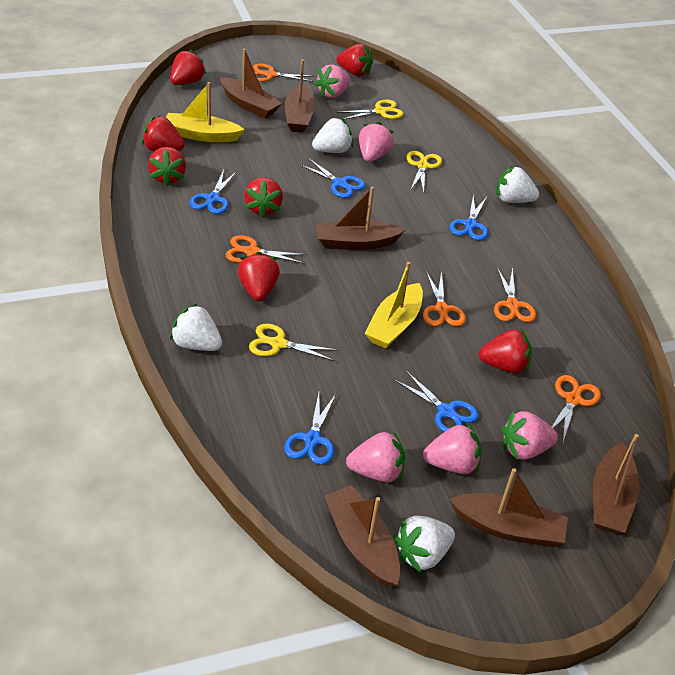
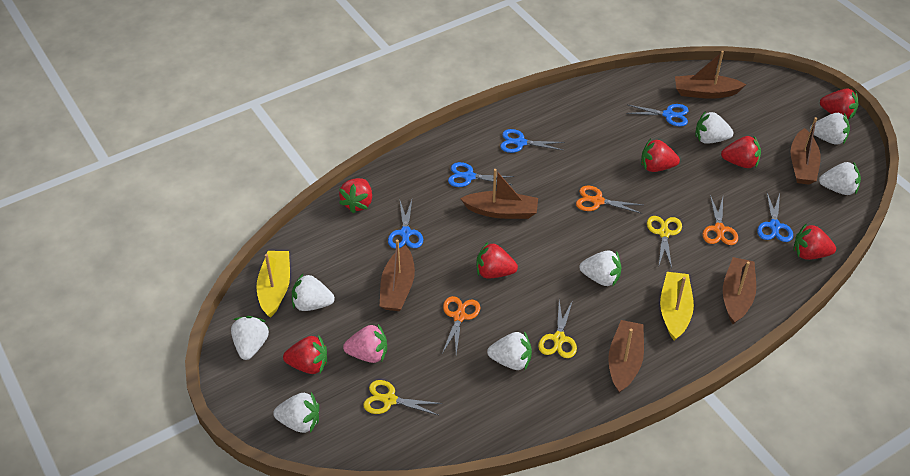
orange scissors: 5 -> 3
pink strawberry: 5 -> 1
white strawberry: 4 -> 8

